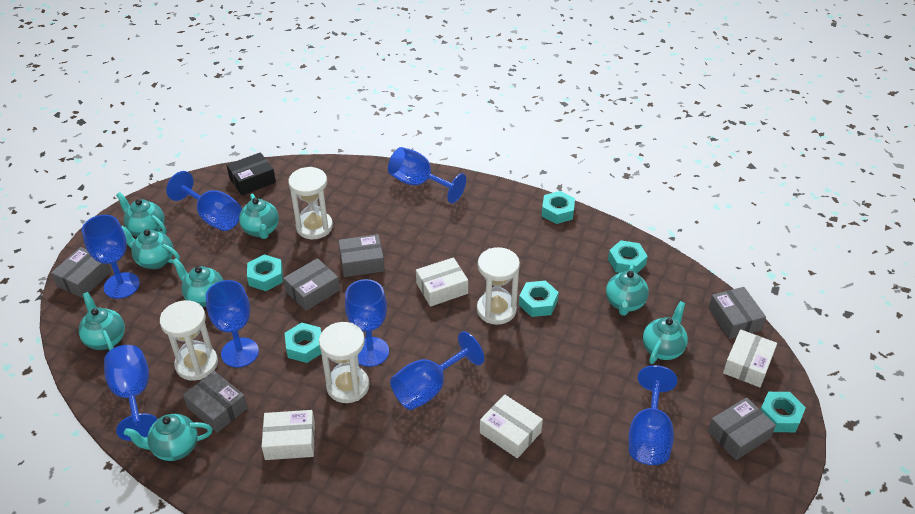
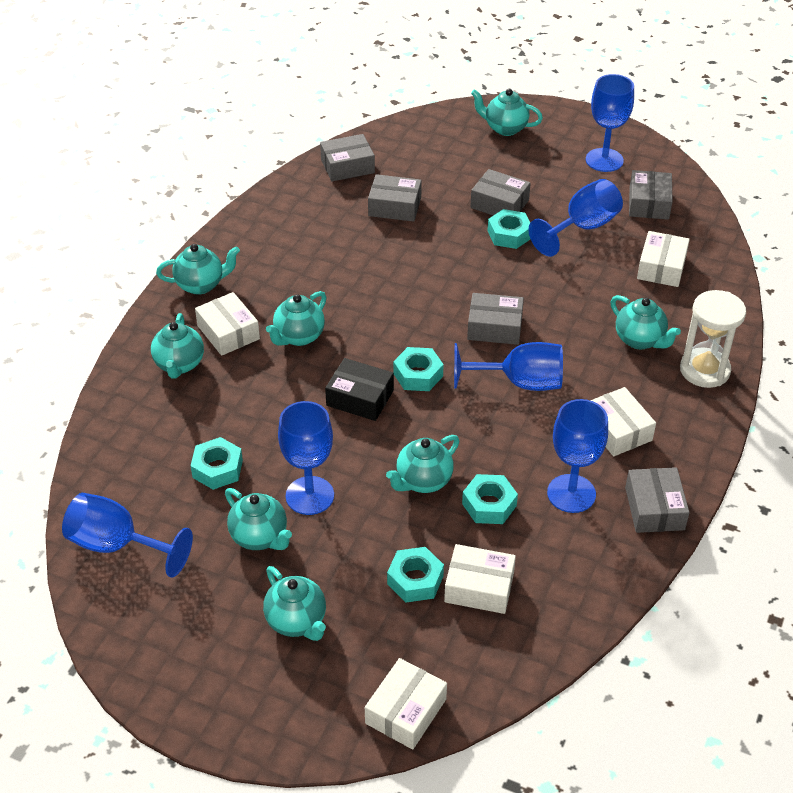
blue goblet: 8 -> 6
turquoise nut: 6 -> 5
white box: 4 -> 5
white hourglass: 4 -> 1

